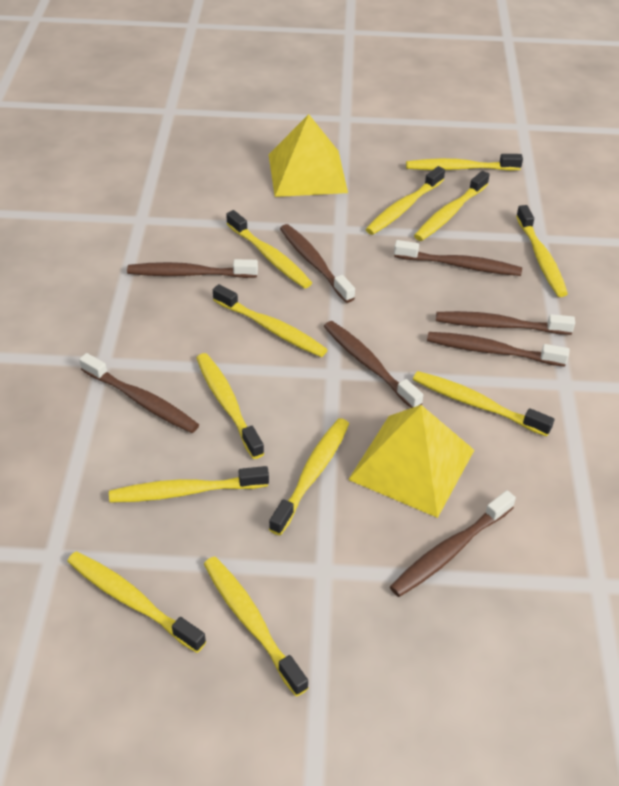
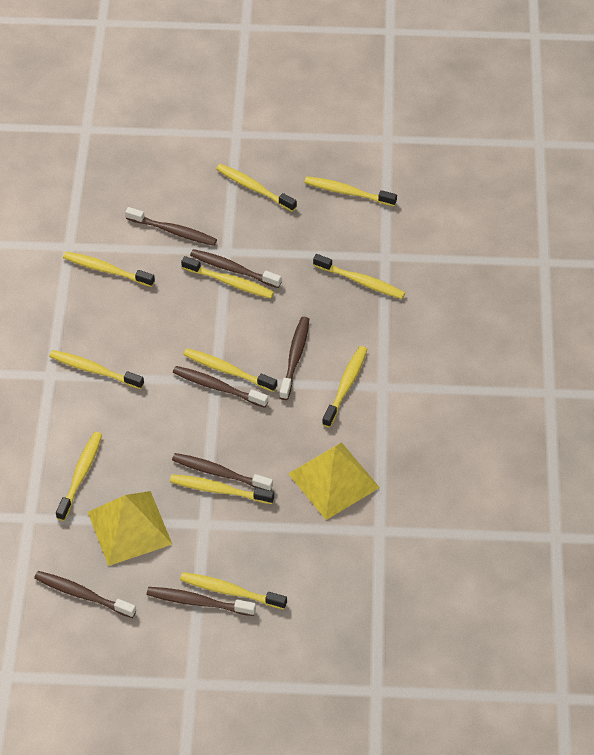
brown toothbrush: 8 -> 7
yellow toothbrush: 12 -> 11

